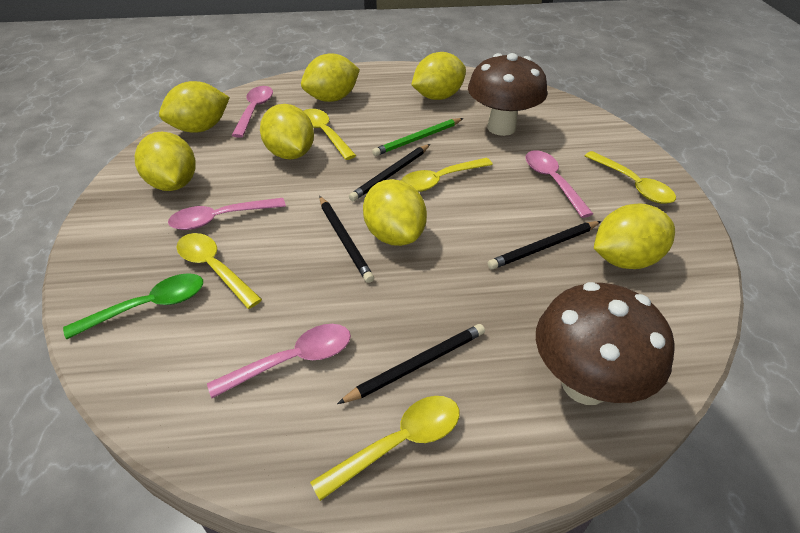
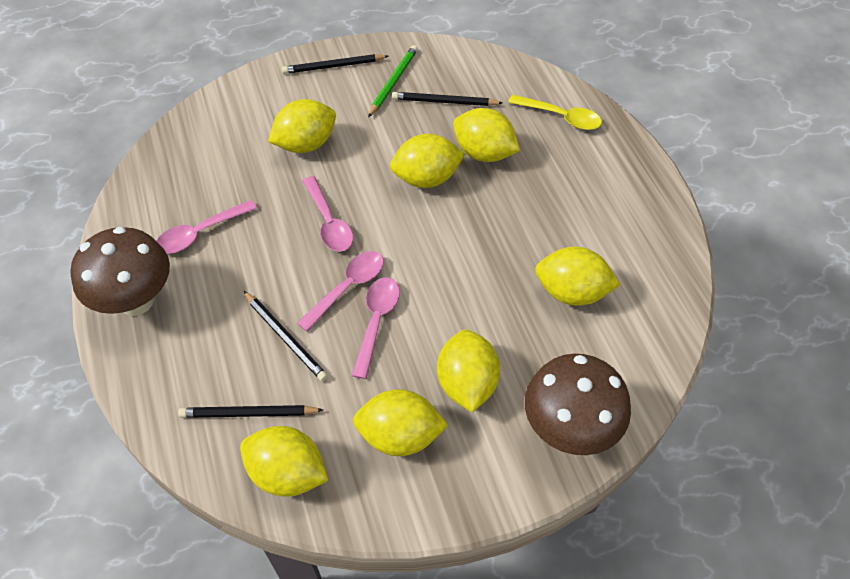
green spoon: 1 -> 0
yellow spoon: 5 -> 1

